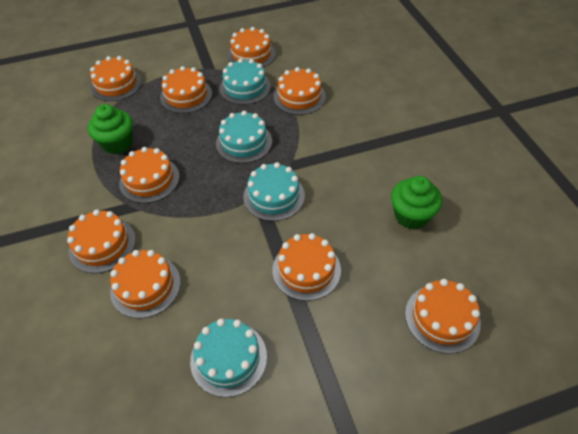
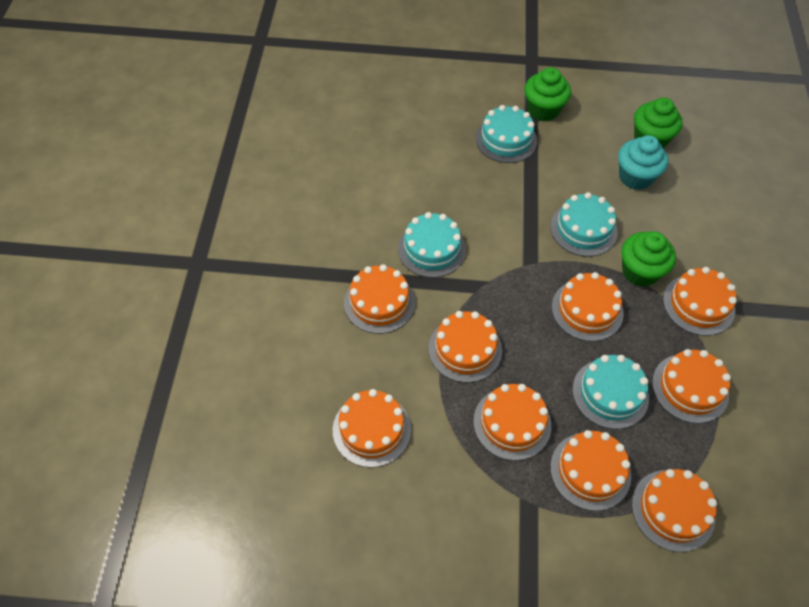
green cupcake: 2 -> 3
turquoise cupcake: 0 -> 1

